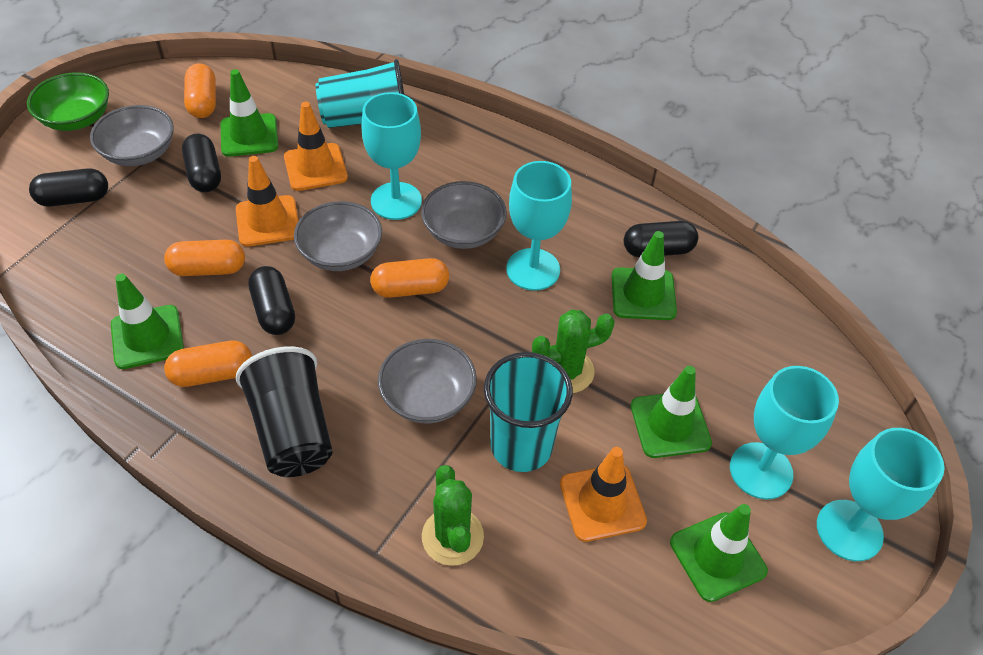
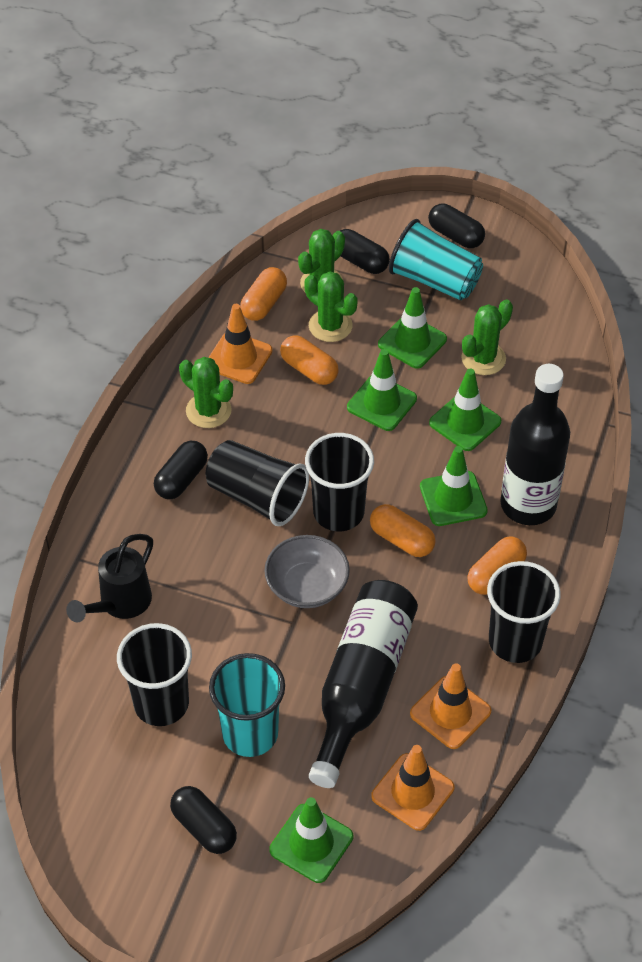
black bottle: 0 -> 2
black cup: 1 -> 4
black watering can: 0 -> 1
green bowl: 1 -> 0
green cactus: 2 -> 4
grey bowl: 4 -> 1
turquoise goblet: 4 -> 0

